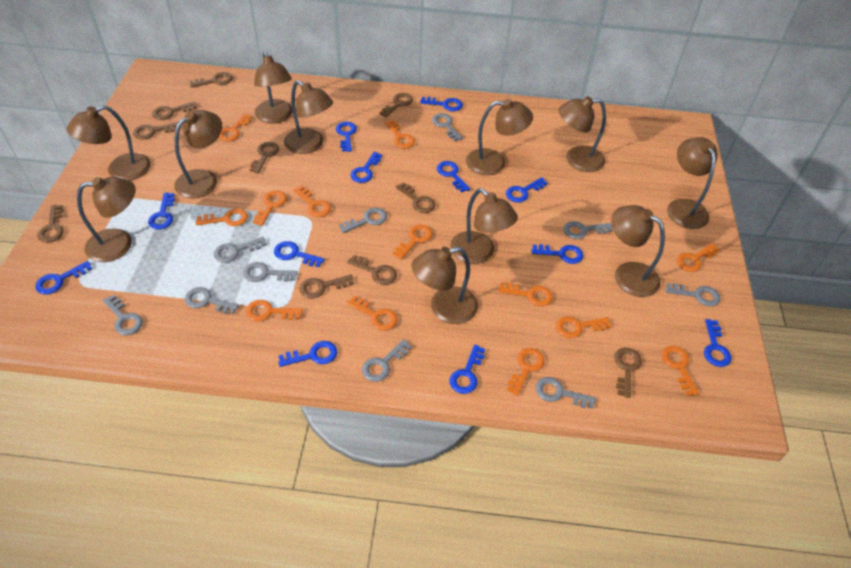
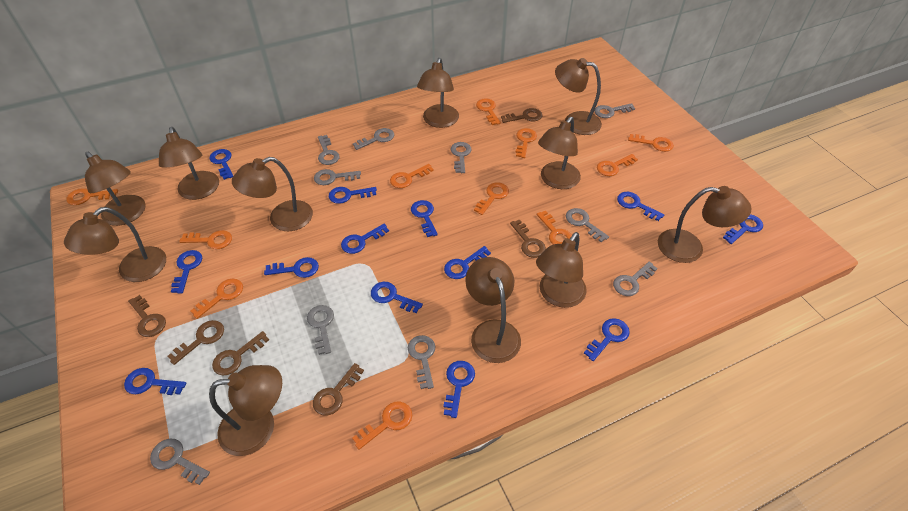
blue key: 12 -> 13
brown key: 10 -> 6
orange key: 13 -> 11

